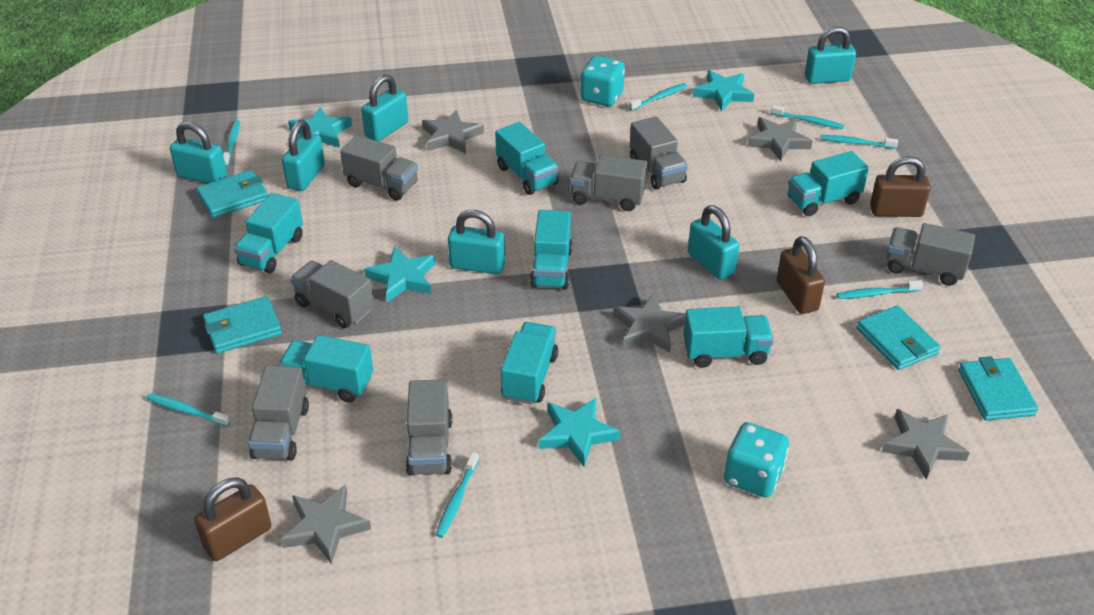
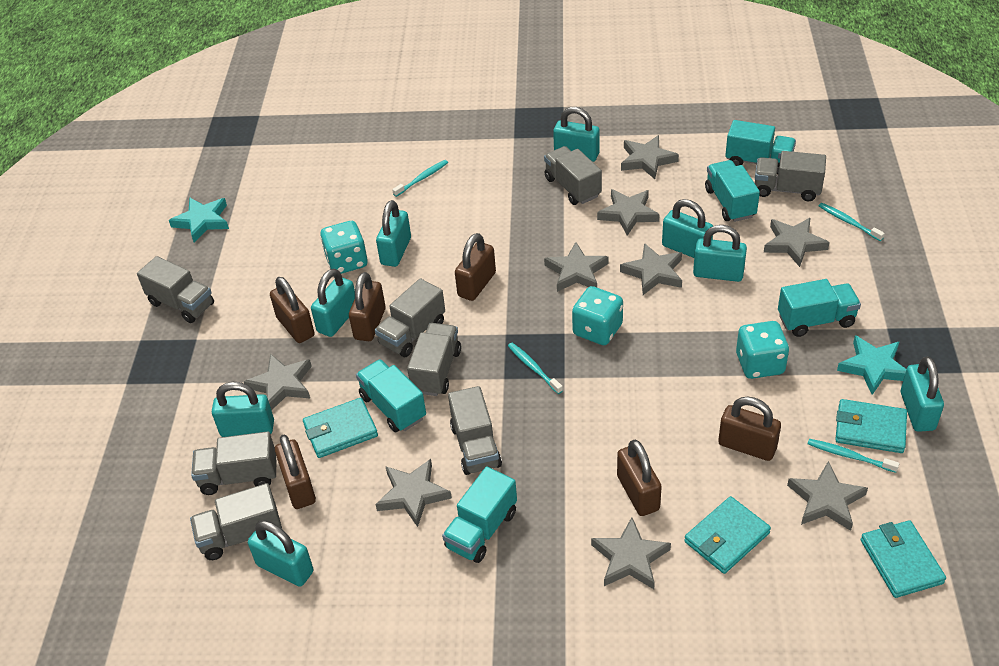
brown padlock: 3 -> 6
grey star: 5 -> 9
grey truck: 7 -> 8
turquoise dice: 2 -> 3
turquoise padlock: 6 -> 8
turquoise star: 4 -> 2
turquoise toothbrush: 7 -> 4
turquoise truck: 7 -> 5

